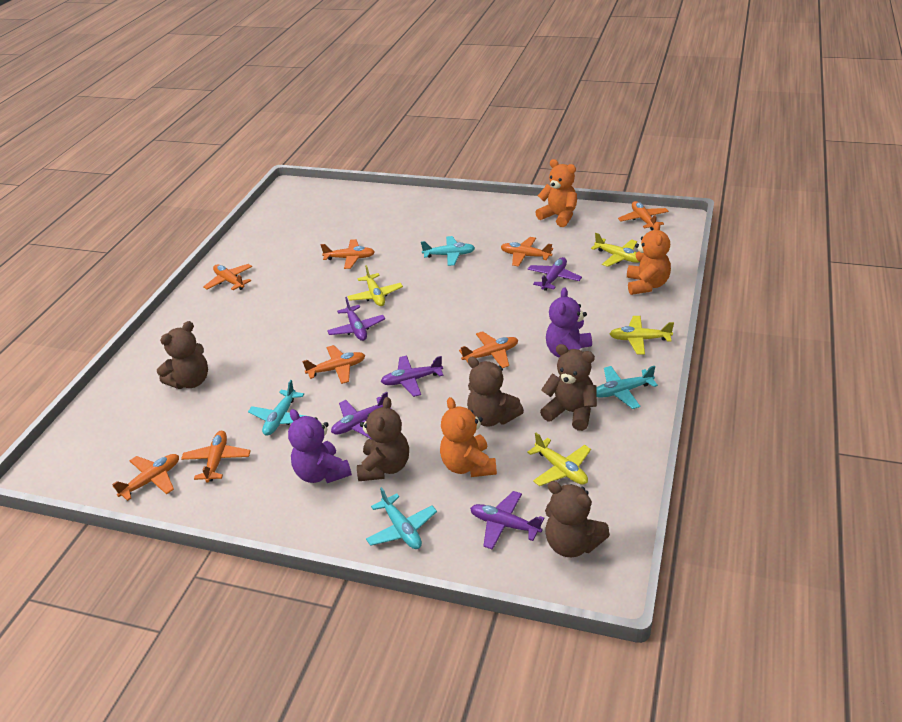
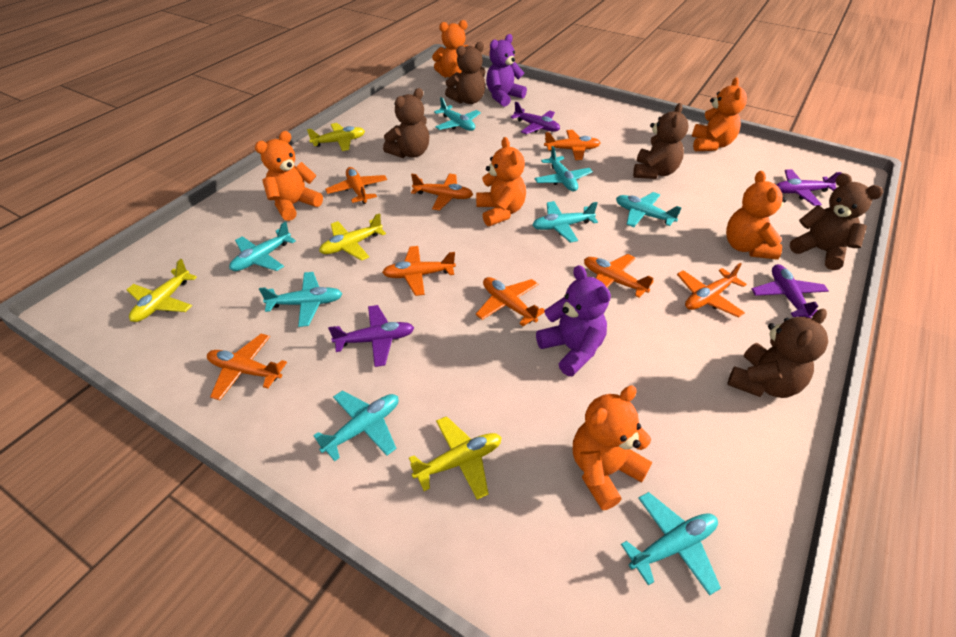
orange teddy bear: 3 -> 6
purple plane: 5 -> 4
turquoise plane: 4 -> 8

